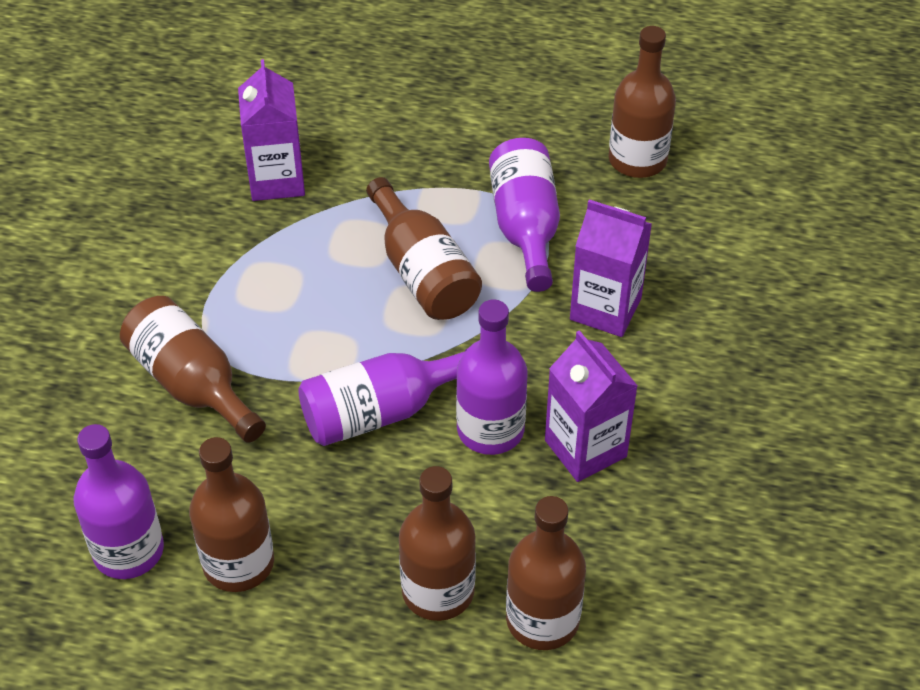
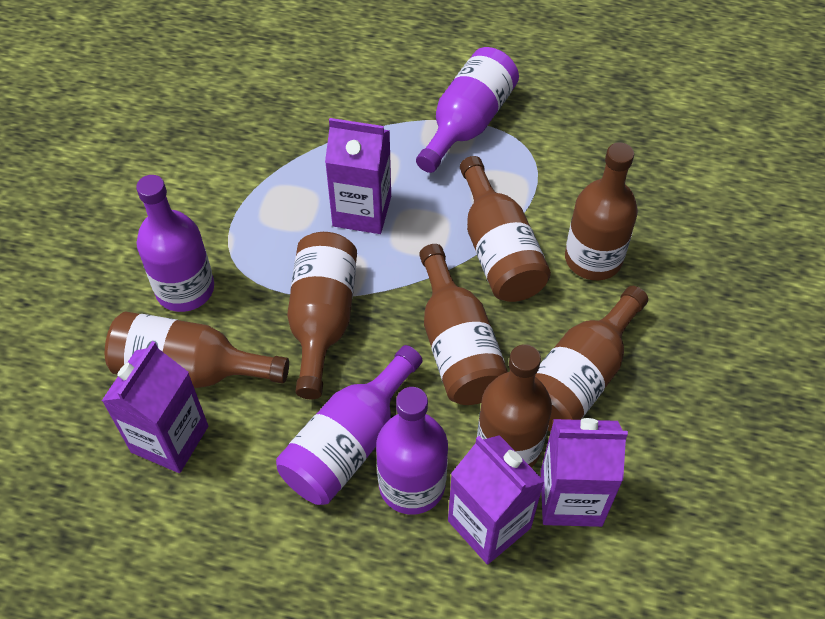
brown bottle: 6 -> 7
purple carton: 3 -> 4

